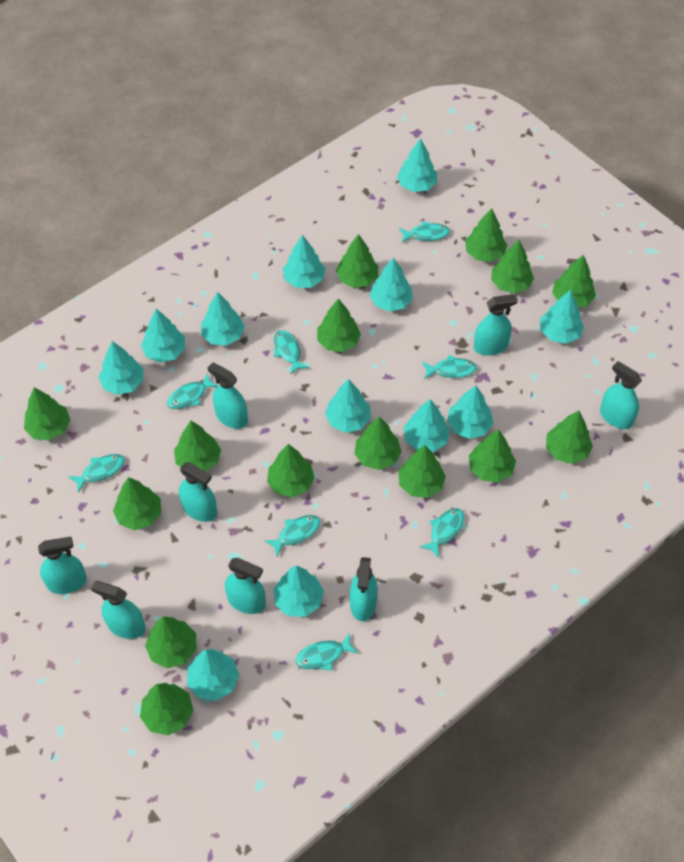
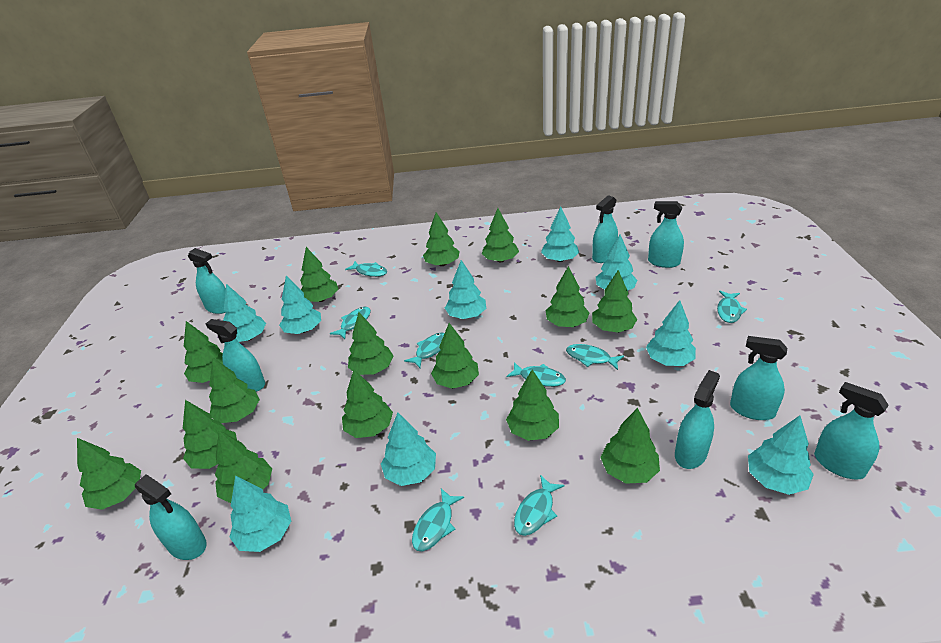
turquoise tree: 12 -> 9

